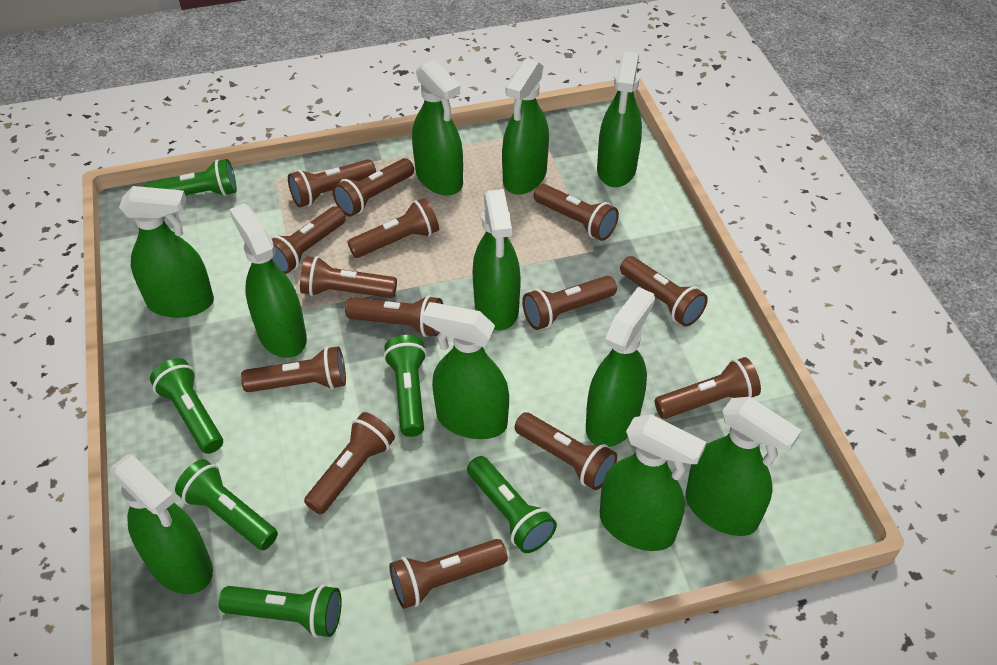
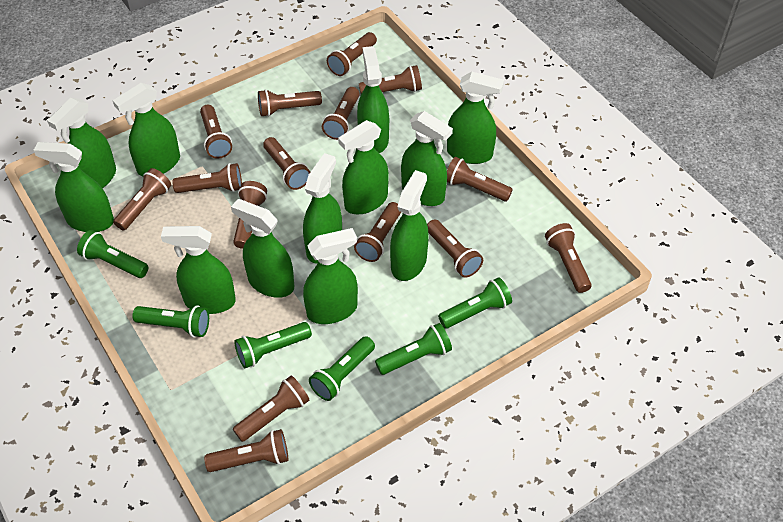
brown flashlight: 14 -> 15
green spray bottle: 11 -> 12

